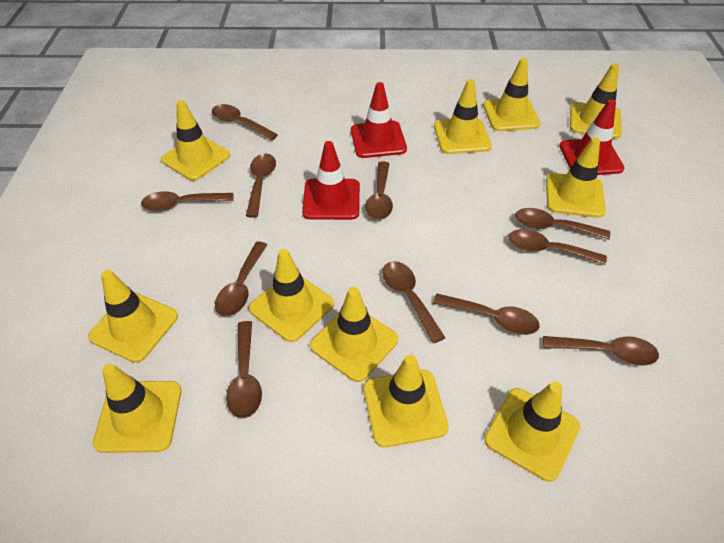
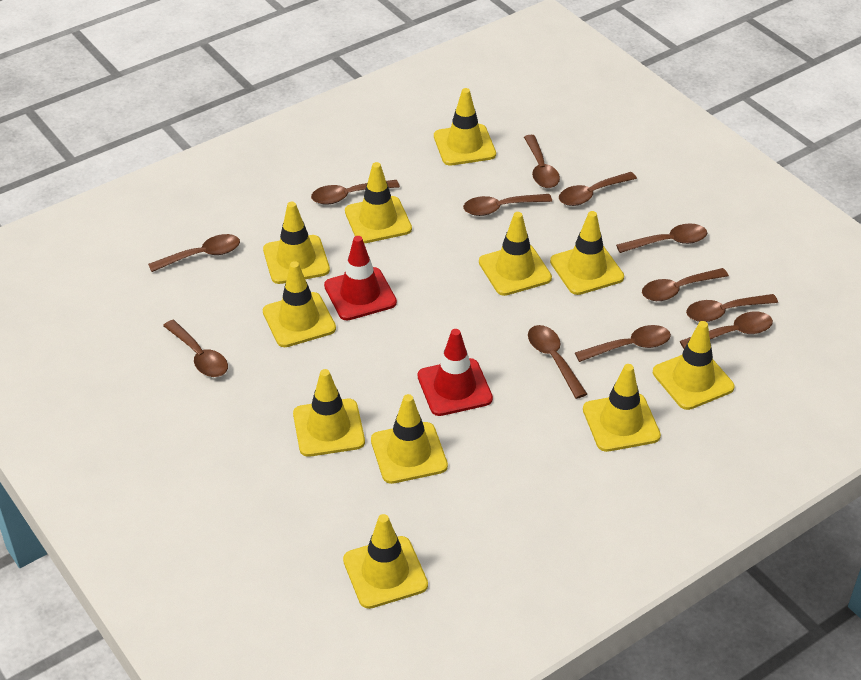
brown spoon: 11 -> 12
red traffic cone: 3 -> 2

